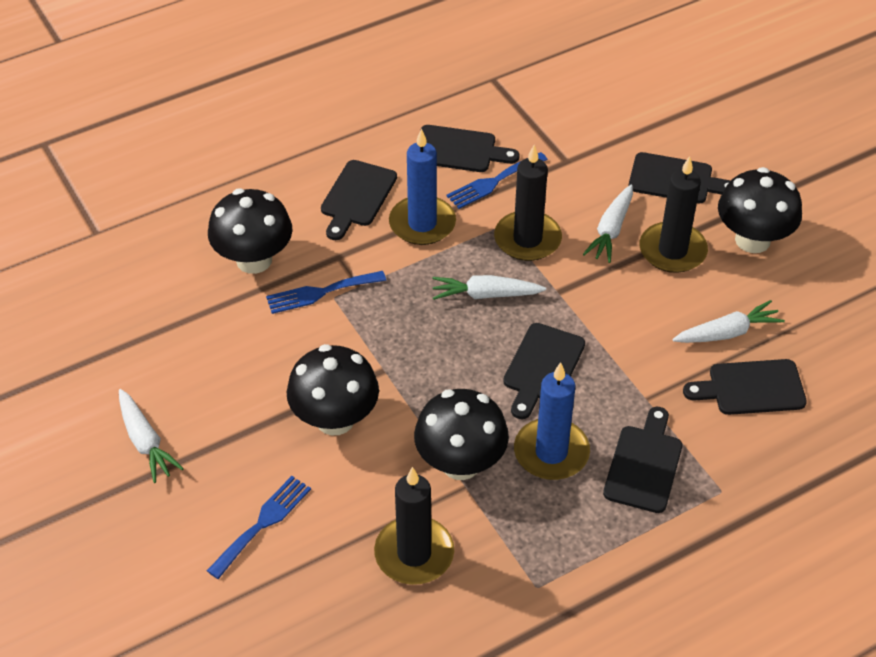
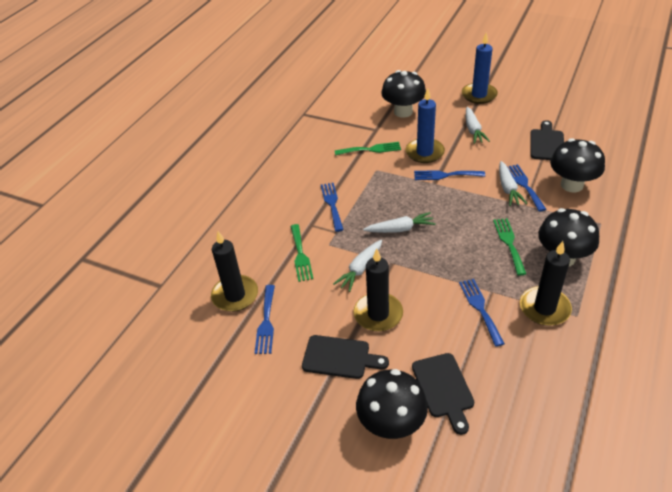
black cutting board: 6 -> 3
blue fork: 3 -> 5
green fork: 0 -> 3

